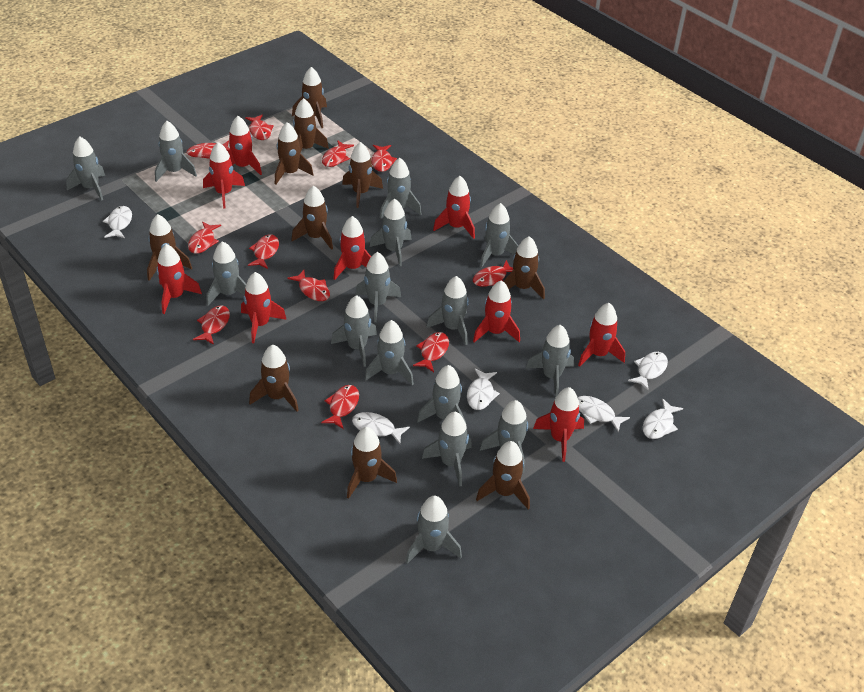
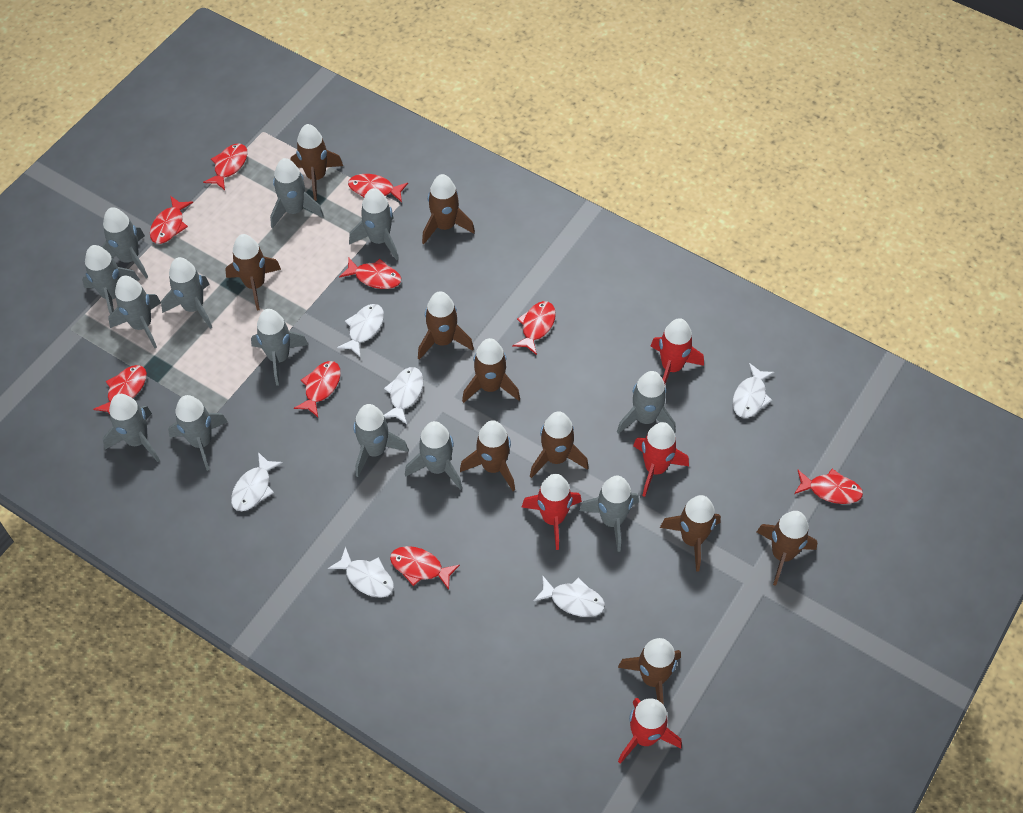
grey rocket: 15 -> 13
red fish: 11 -> 9
red rocket: 9 -> 4

